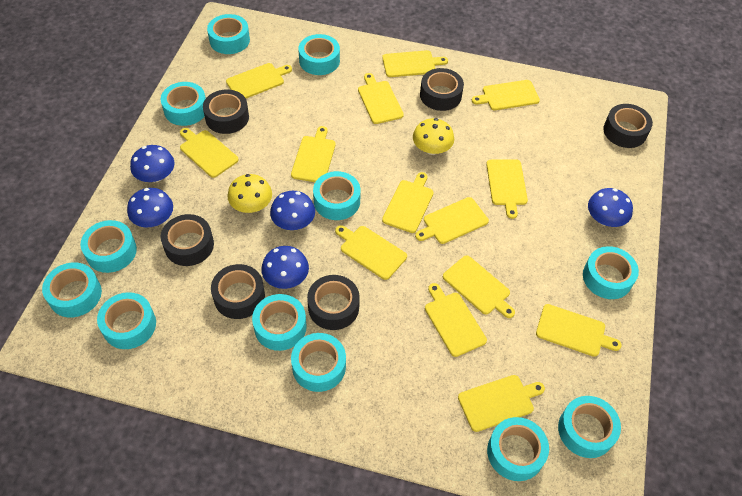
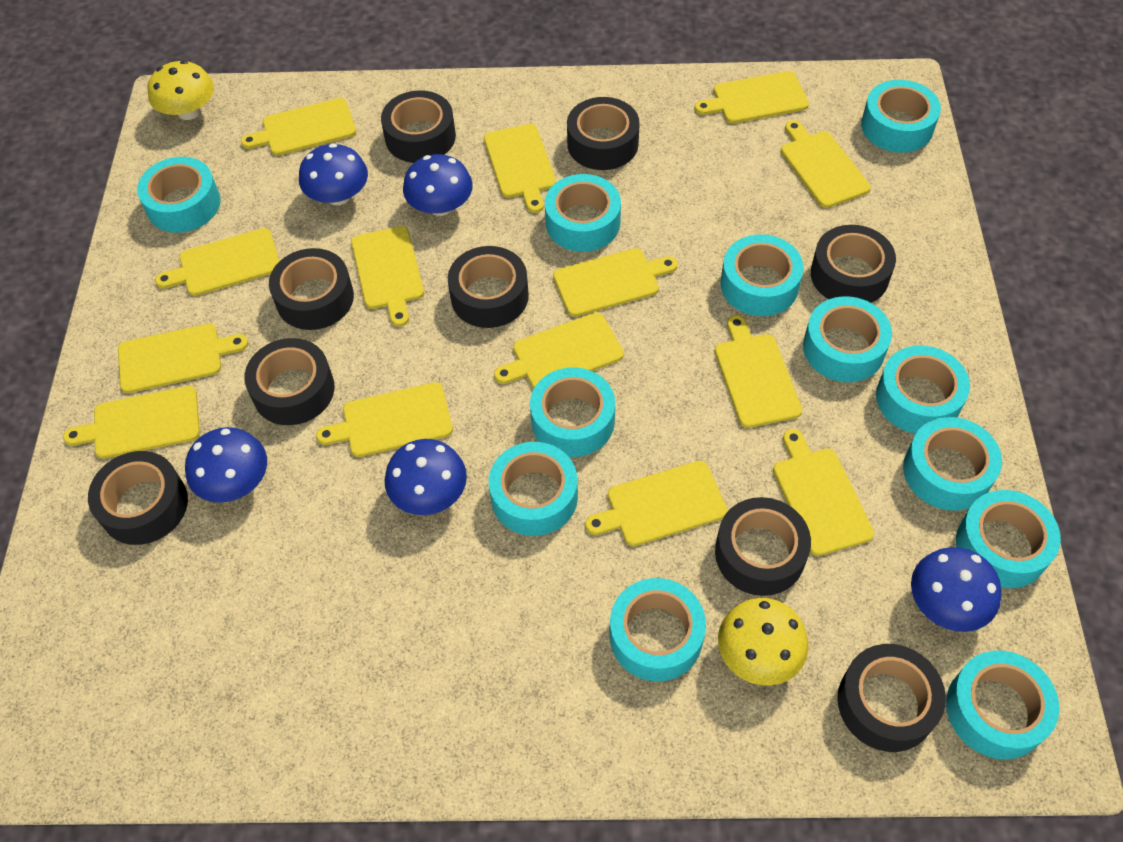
black tape: 6 -> 9

